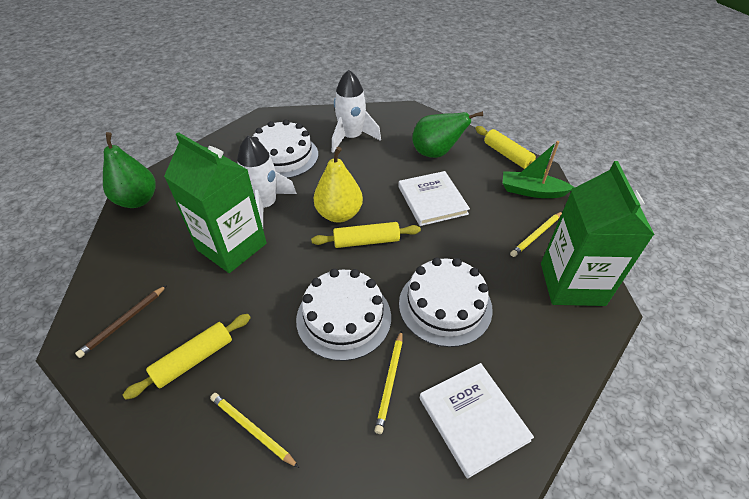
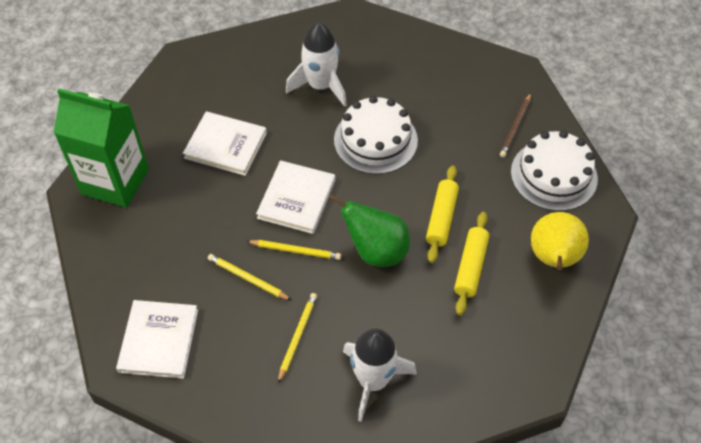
green boat: 1 -> 0
green carton: 2 -> 1
green pear: 2 -> 1
white book: 2 -> 3
white cake: 3 -> 2
yellow rolling pin: 3 -> 2

